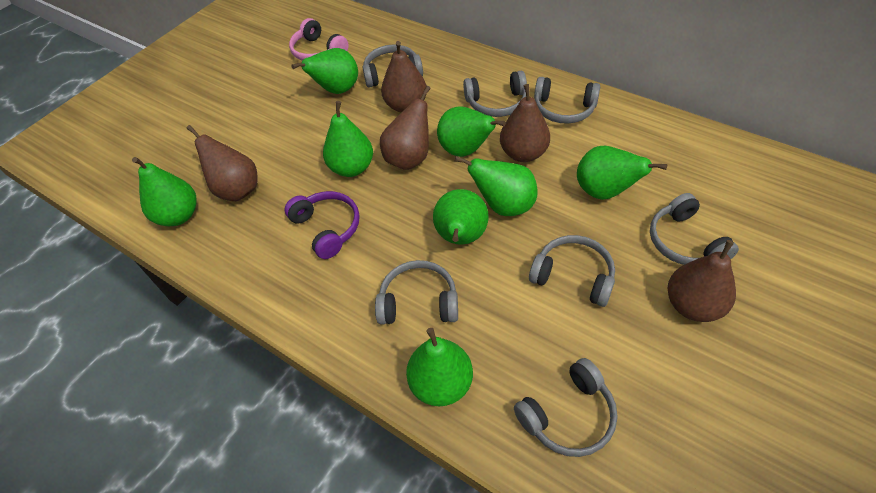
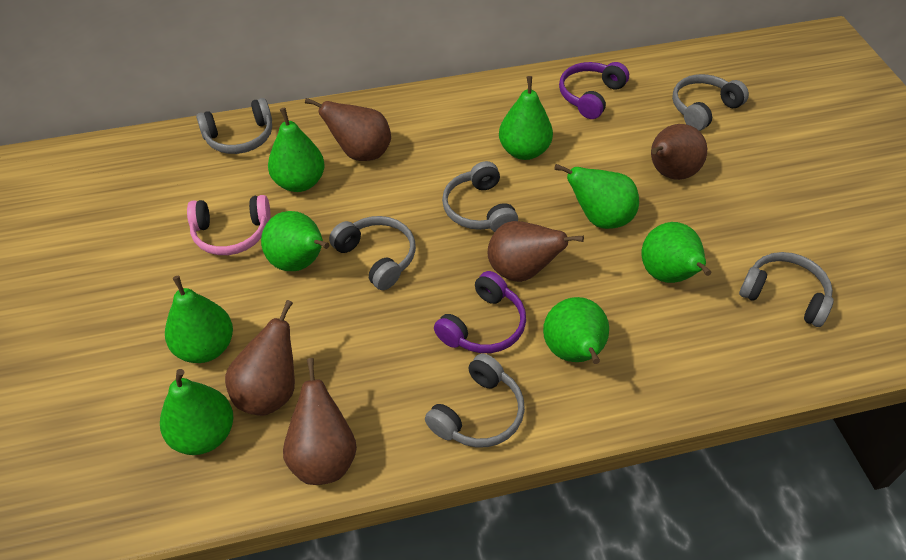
grey headphones: 7 -> 6
purple headphones: 1 -> 2

